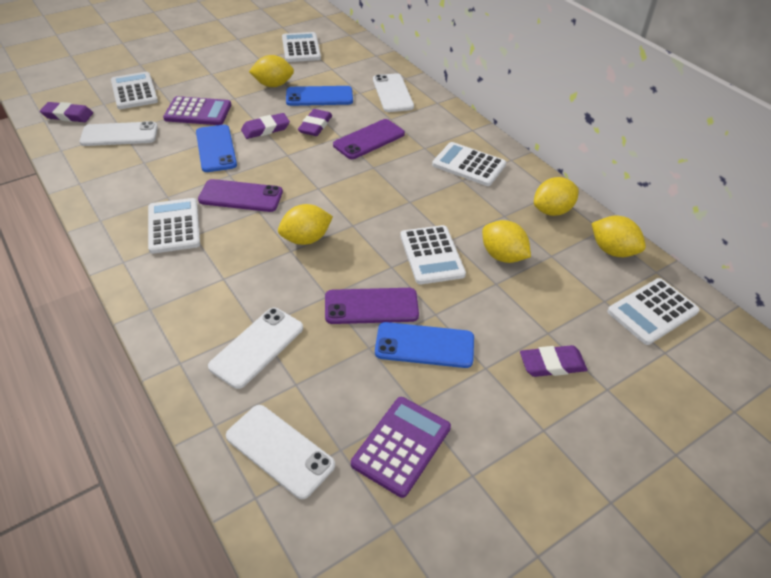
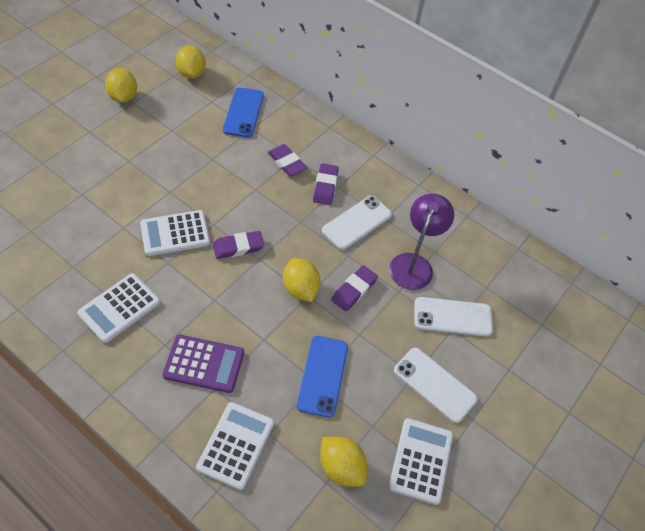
blue phone: 3 -> 2
purple calculator: 2 -> 1
purple lamp: 0 -> 1
purple phone: 3 -> 0
white calculator: 6 -> 4
white phone: 4 -> 3
yellow lemon: 5 -> 4

